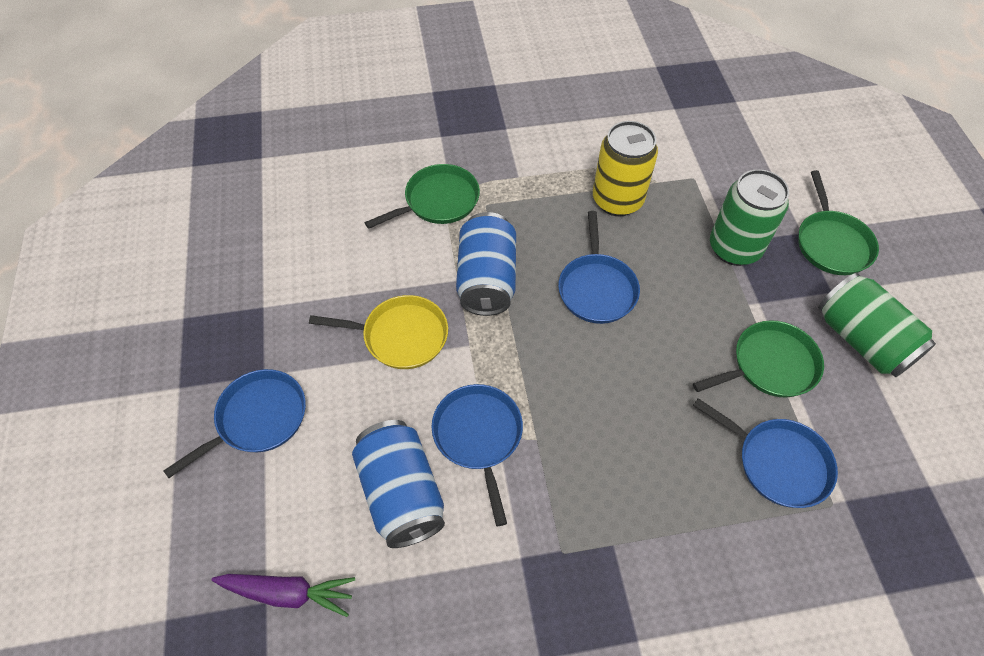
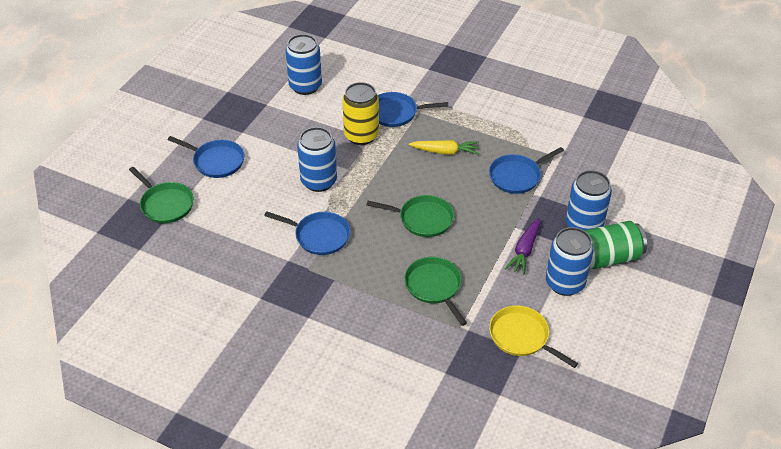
blue can: 2 -> 4
green can: 2 -> 1
yellow carrot: 0 -> 1

